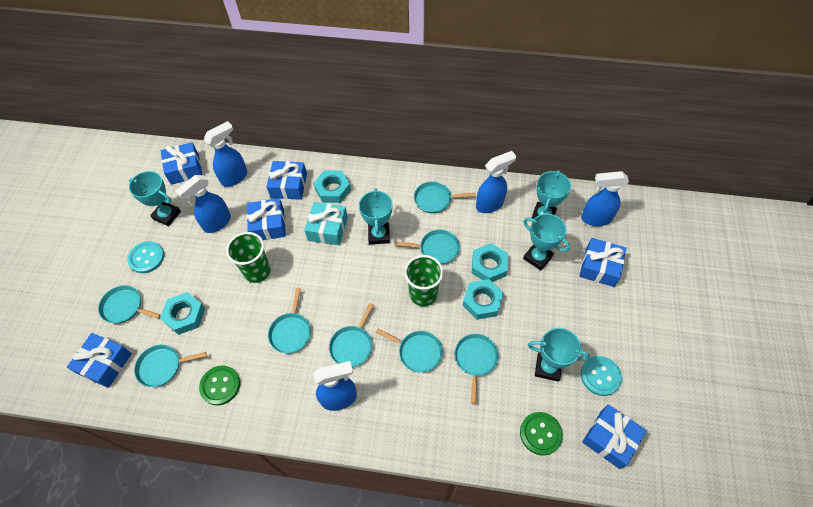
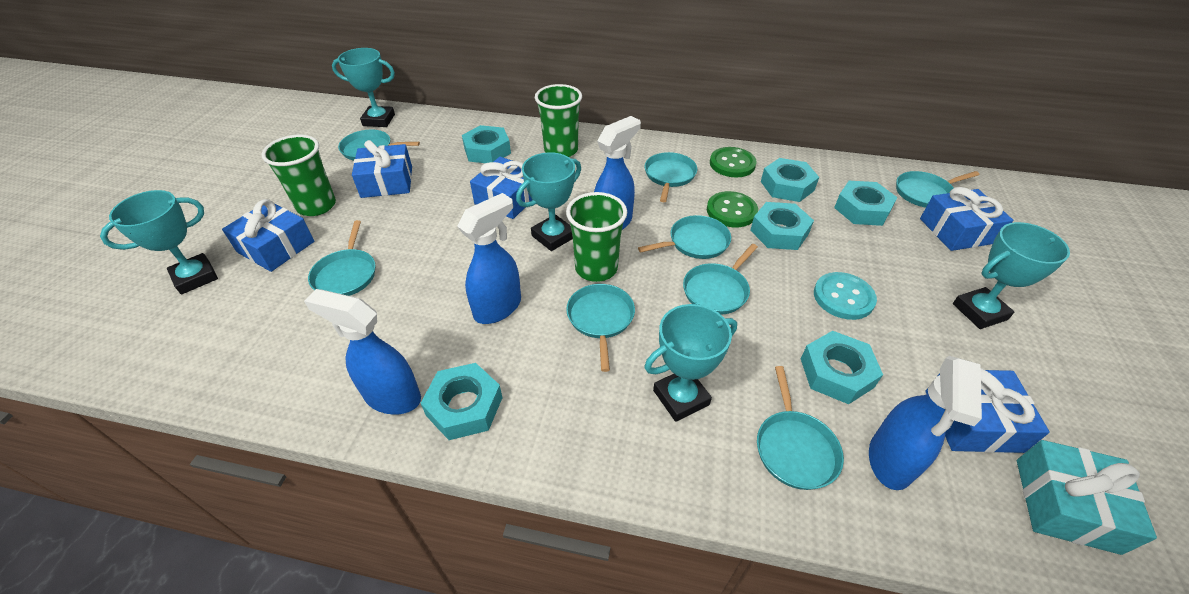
blue gift: 6 -> 5
blue spray bottle: 5 -> 4
green cup: 2 -> 3
turquoise button: 2 -> 1
turquoise nut: 4 -> 6

